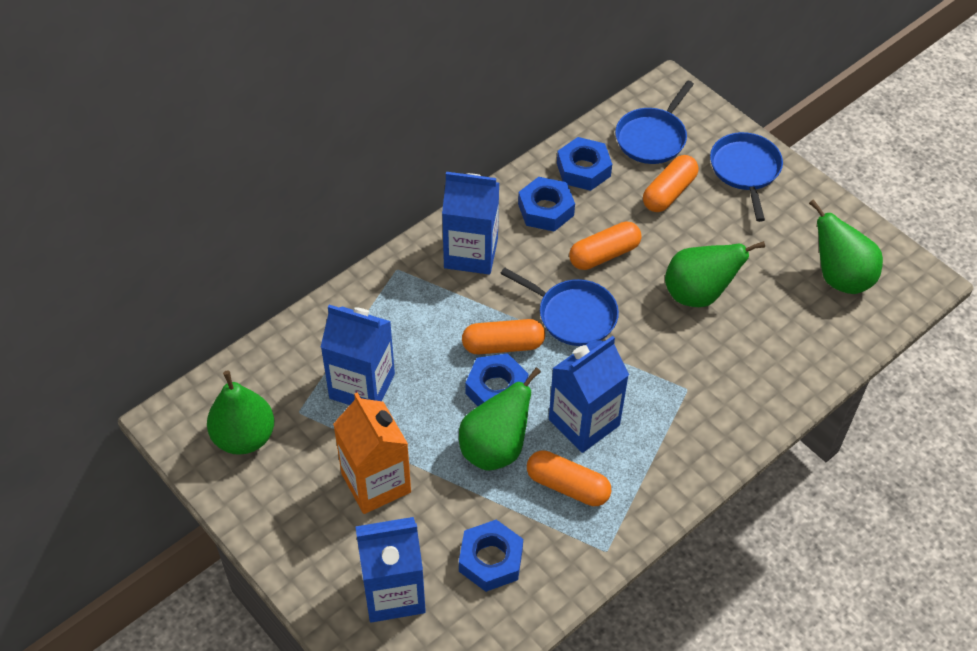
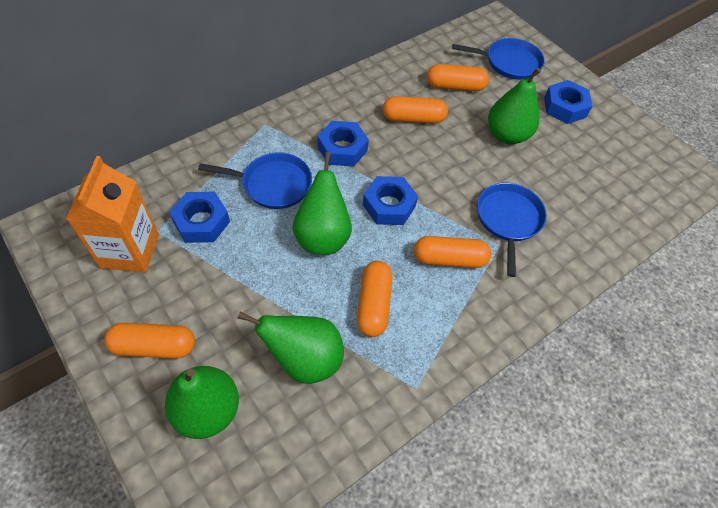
blue carton: 4 -> 0
orange capsule: 4 -> 5

